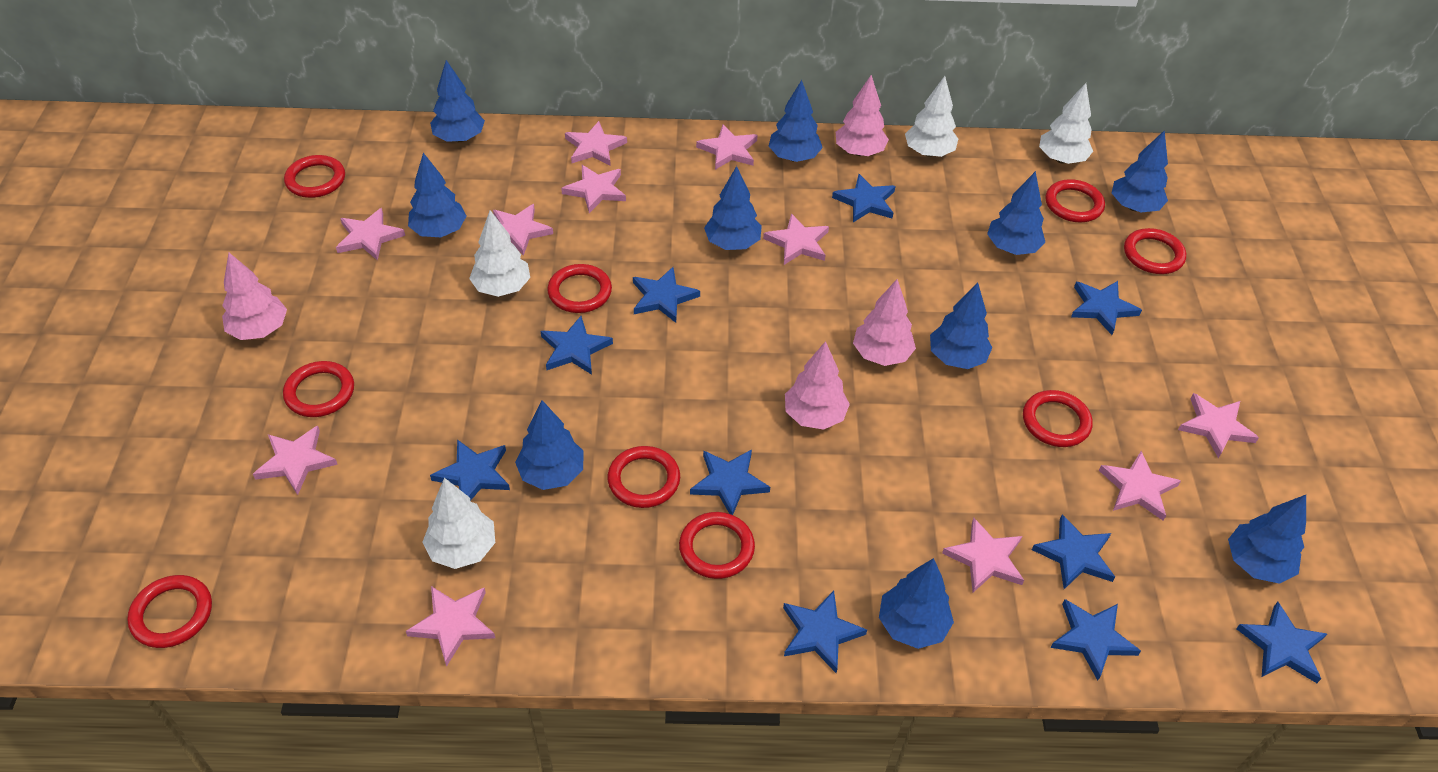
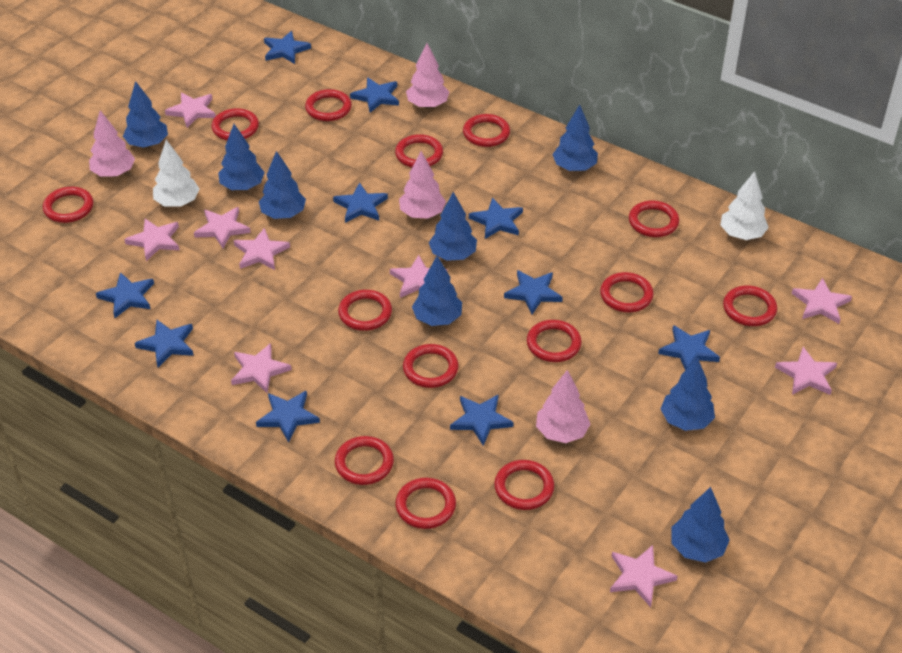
blue tree: 10 -> 8
pink star: 11 -> 9
red ring: 9 -> 14
white tree: 4 -> 2

